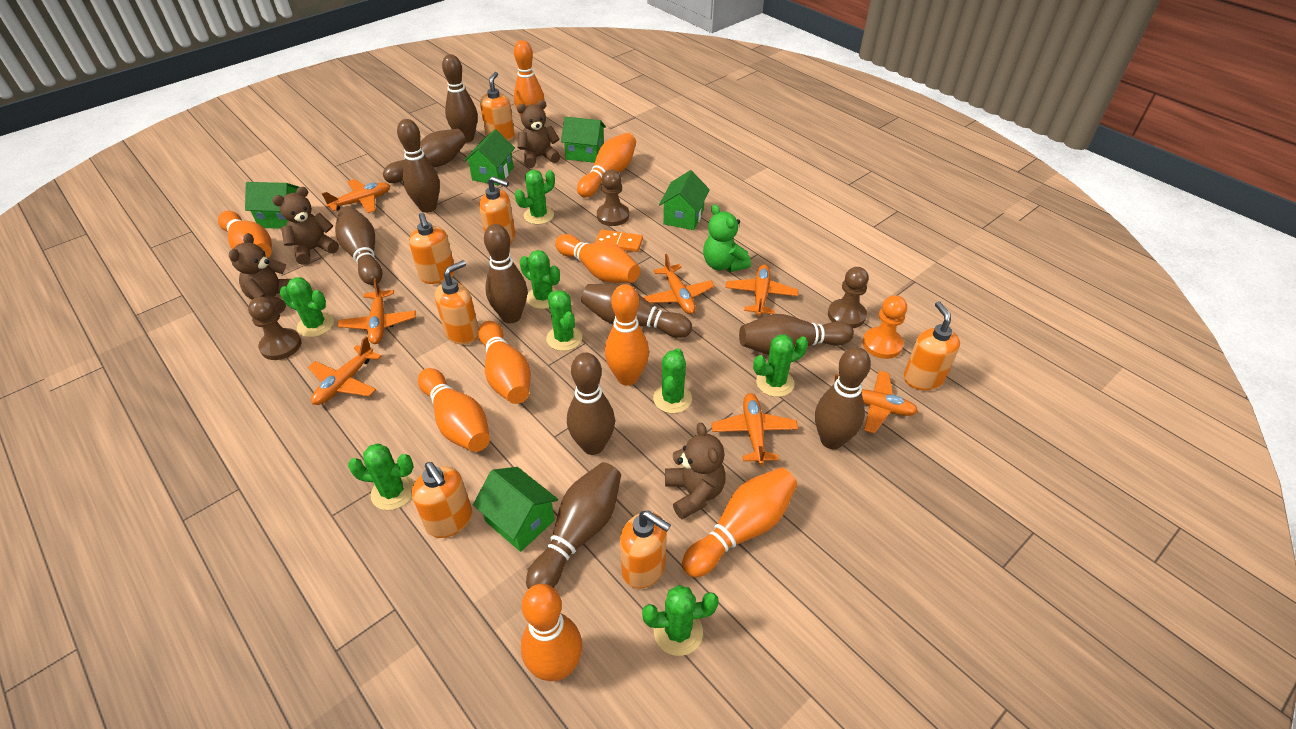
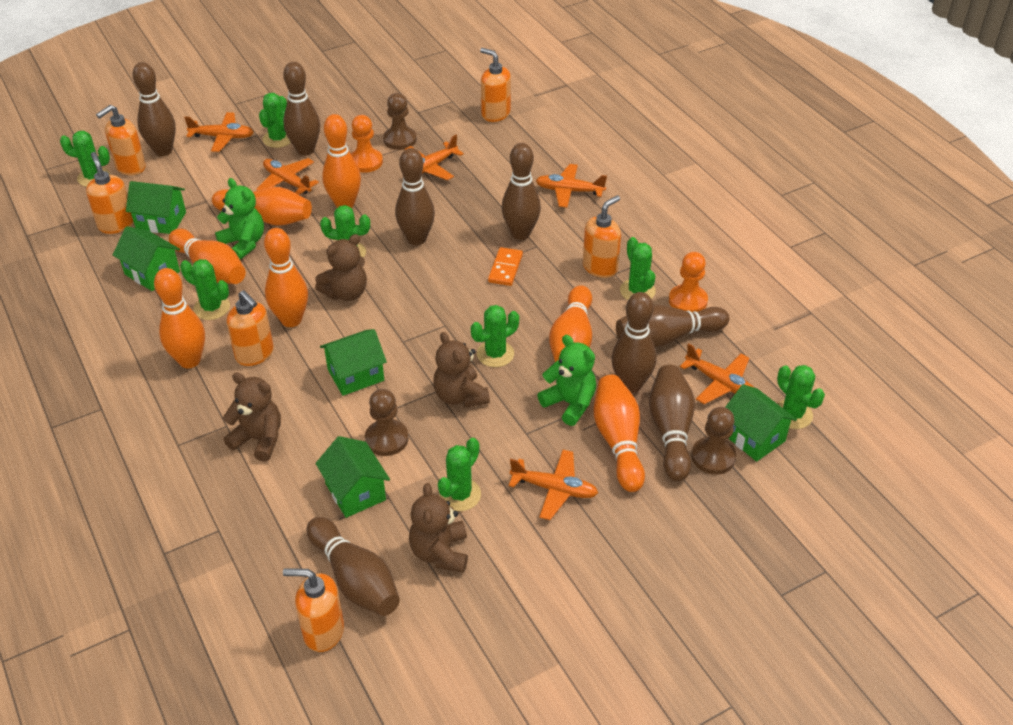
brown bowling pin: 10 -> 8
green teddy bear: 1 -> 2
orange bowling pin: 9 -> 7
orange pawn: 1 -> 2
orange plane: 7 -> 6
orange soap dispenser: 7 -> 6

